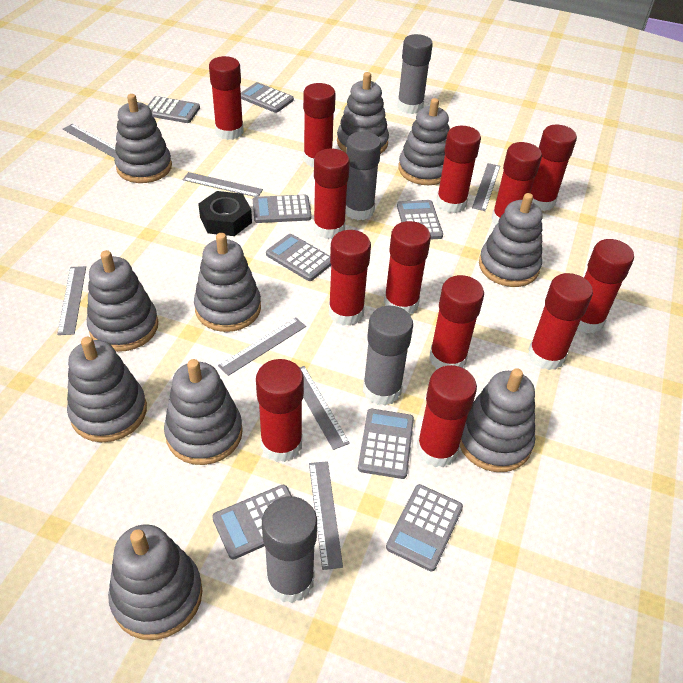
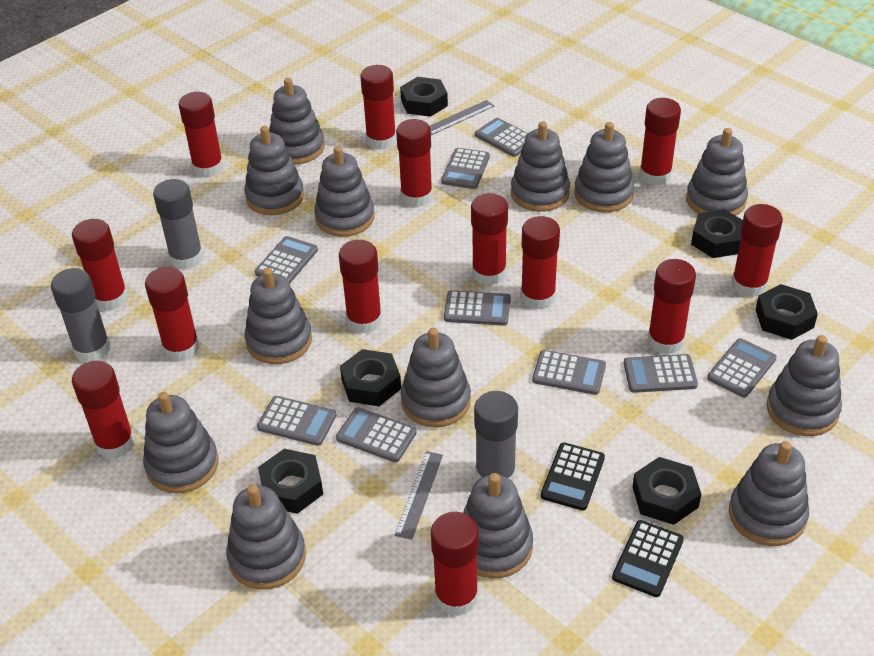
black calculator: 0 -> 2
black nut: 1 -> 6
grey calculator: 8 -> 9
grey glue stick: 4 -> 3
grey ruler: 7 -> 2
grey stacking toy: 10 -> 13

